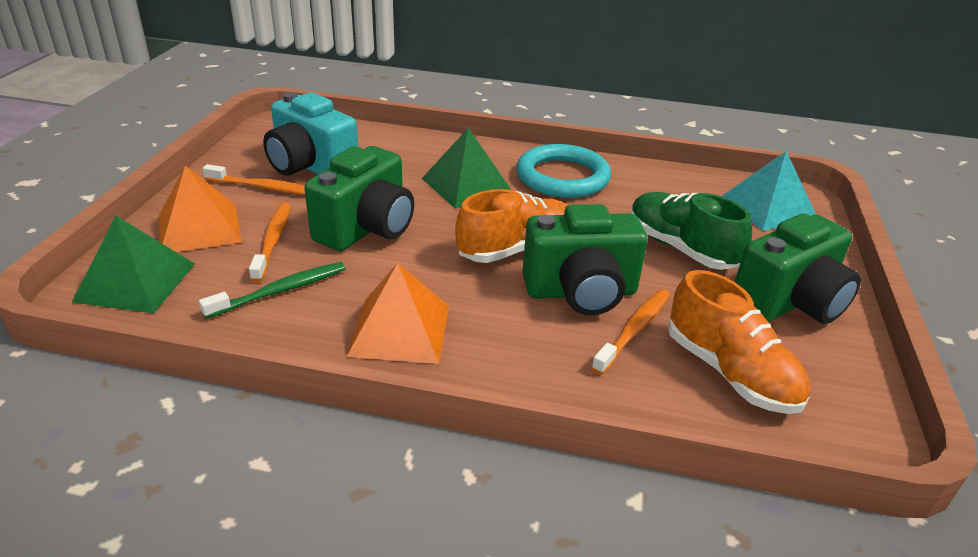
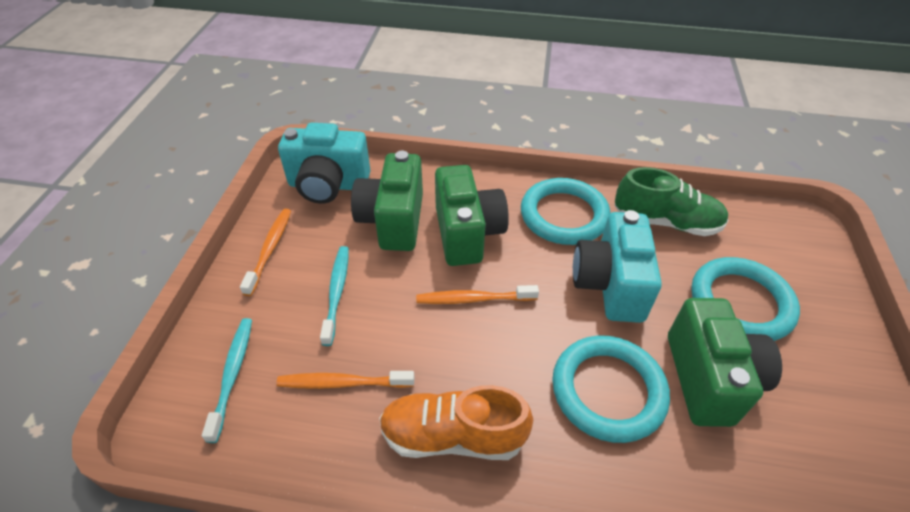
green pyramid: 2 -> 0
green toothbrush: 1 -> 0
orange pyramid: 2 -> 0
orange shoe: 2 -> 1
turquoise camera: 1 -> 2
turquoise pyramid: 1 -> 0
turquoise ring: 1 -> 3
turquoise toothbrush: 0 -> 2

